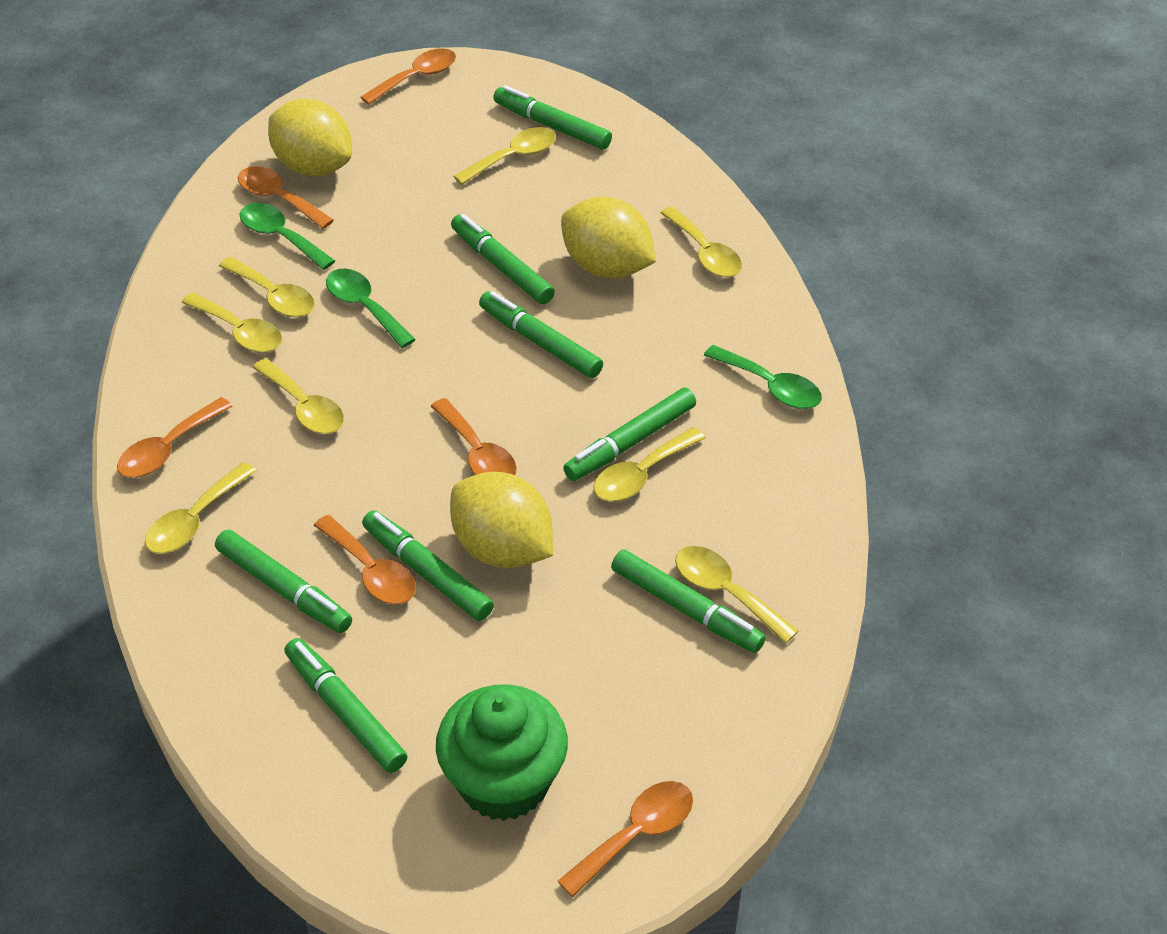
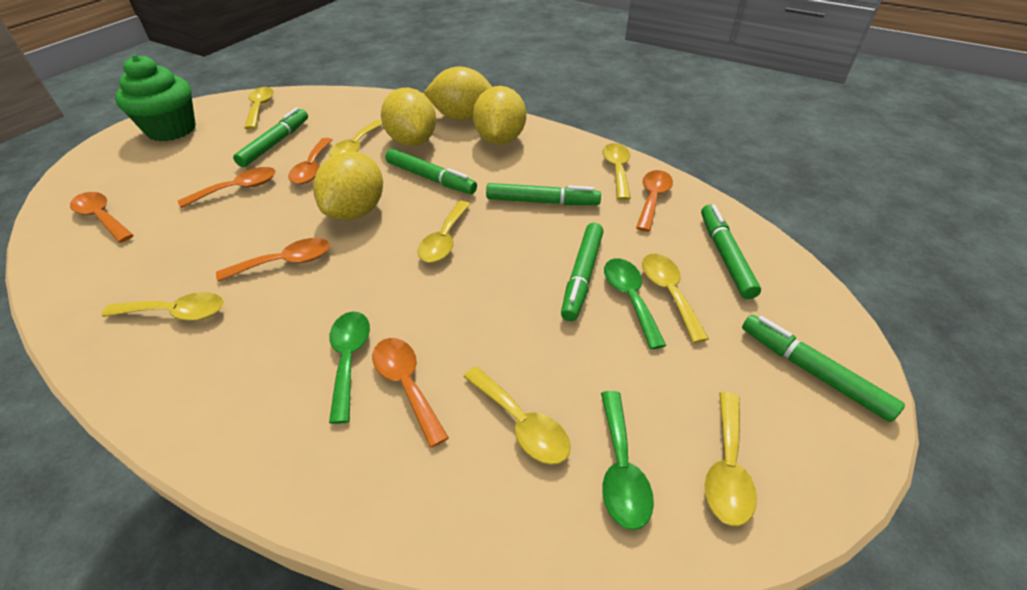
green marker: 8 -> 6
yellow lemon: 3 -> 4

